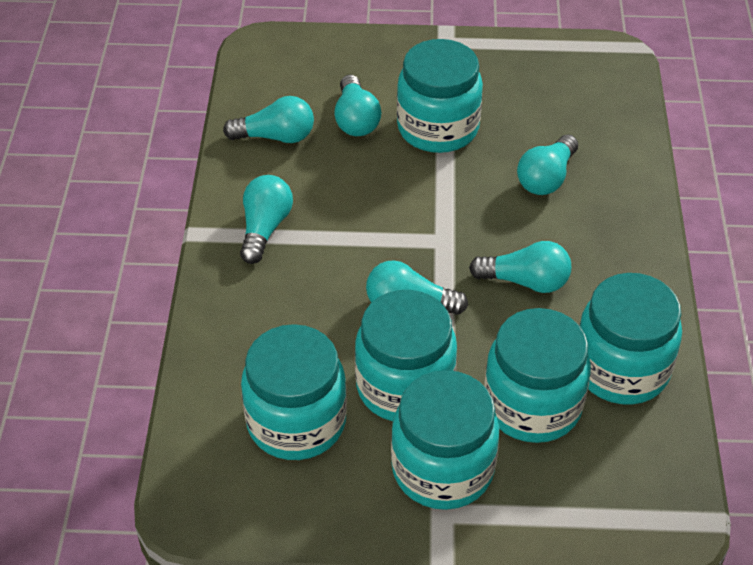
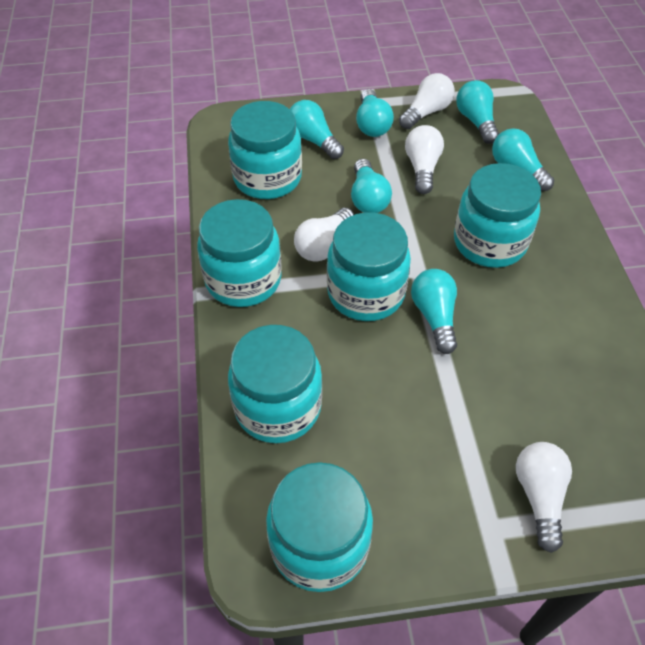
white light bulb: 0 -> 4

